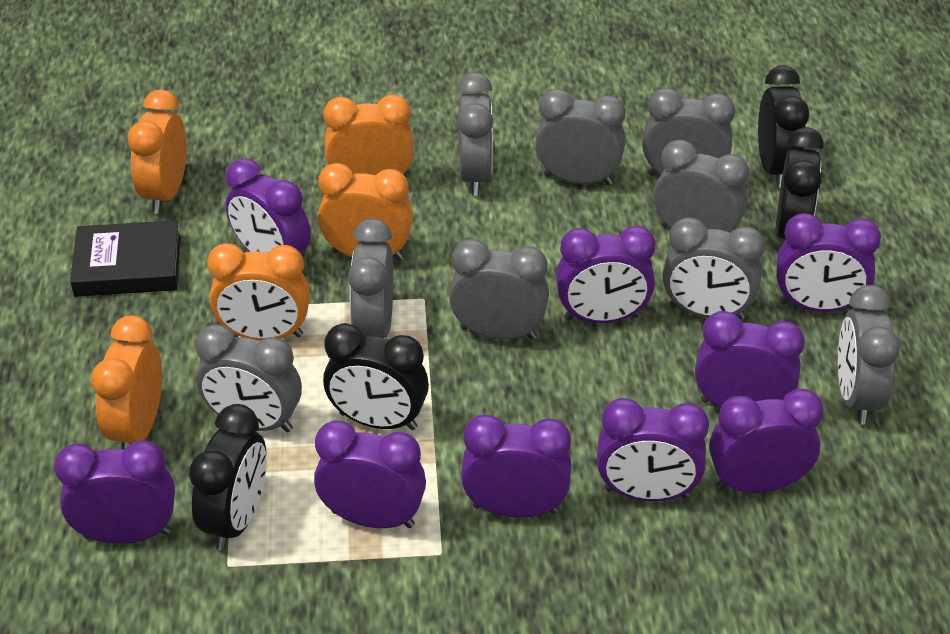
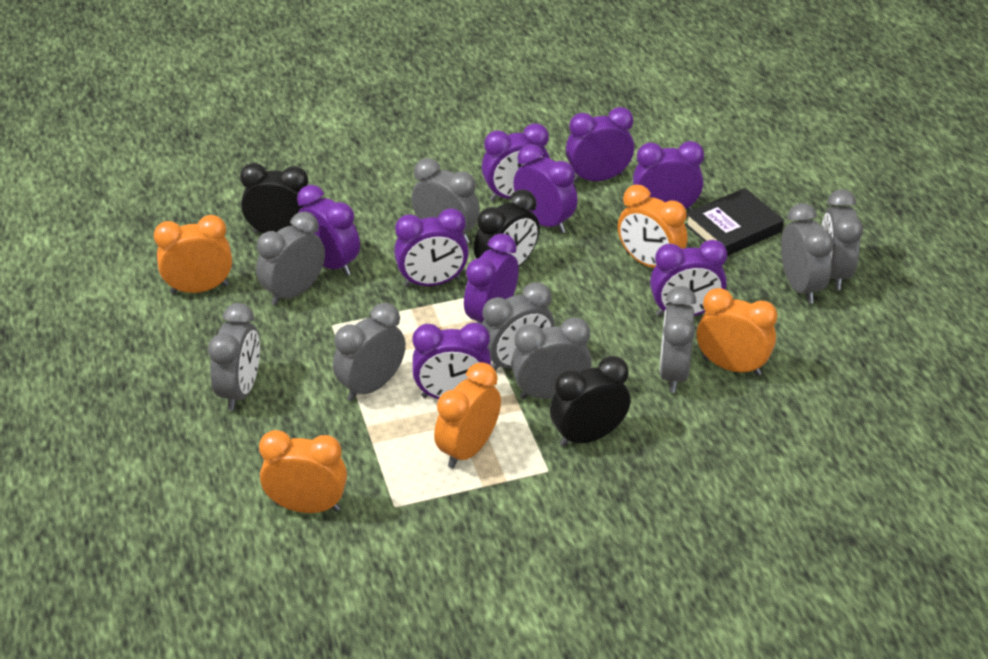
black clock: 4 -> 3

